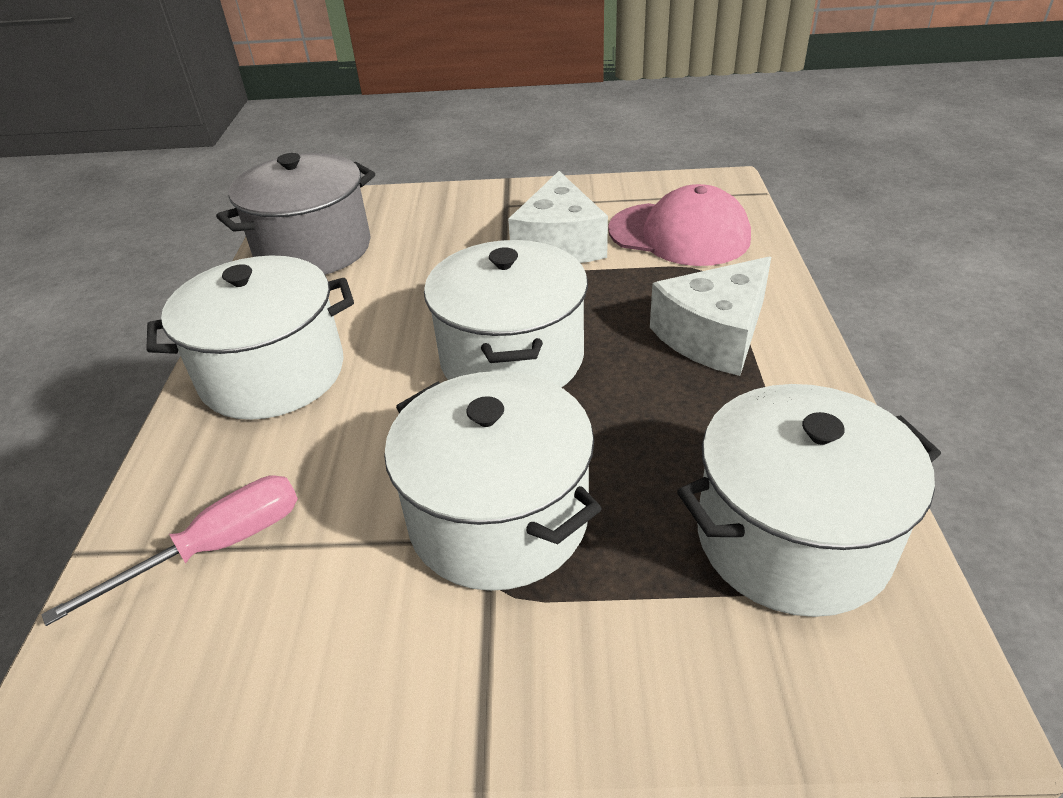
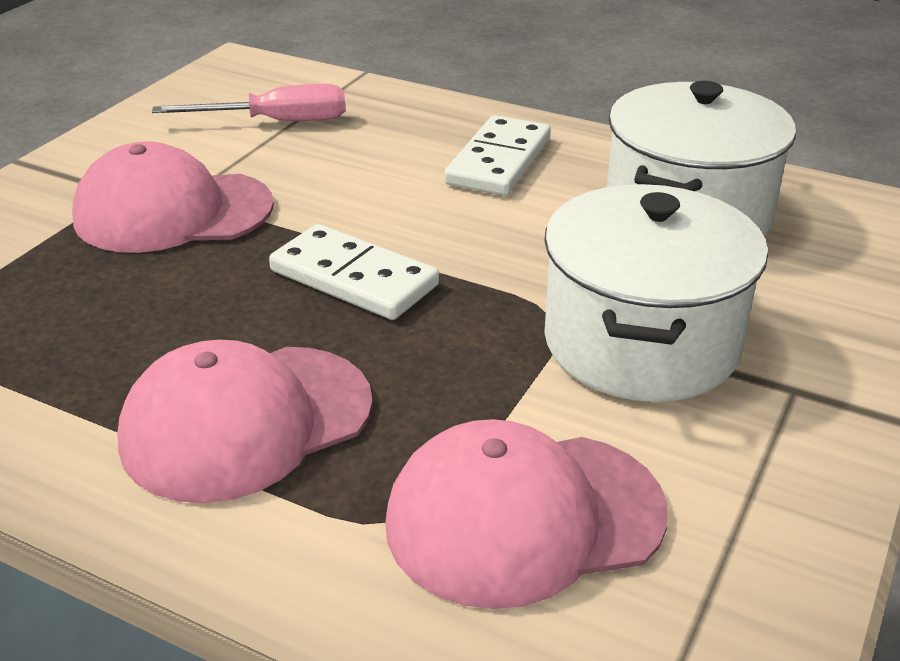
grey pot: 1 -> 0
pink cap: 1 -> 3
white cheese: 2 -> 0
white domino: 0 -> 2
white pot: 4 -> 2

